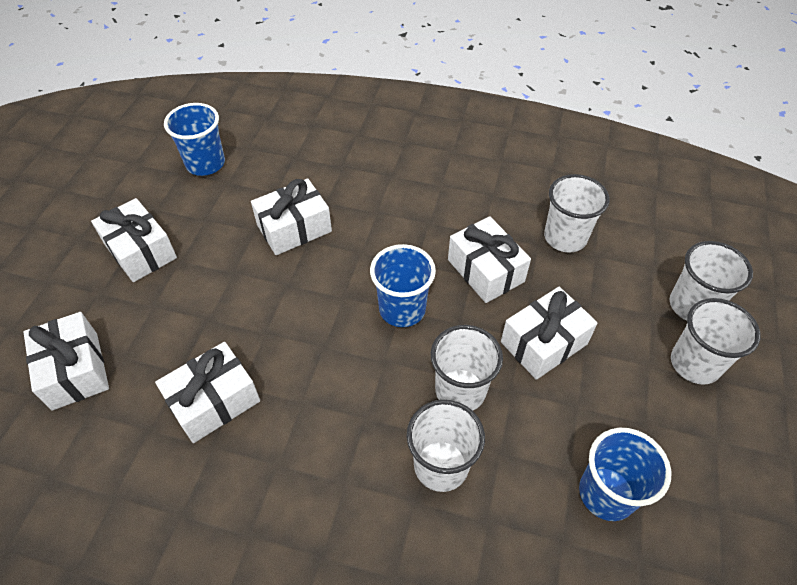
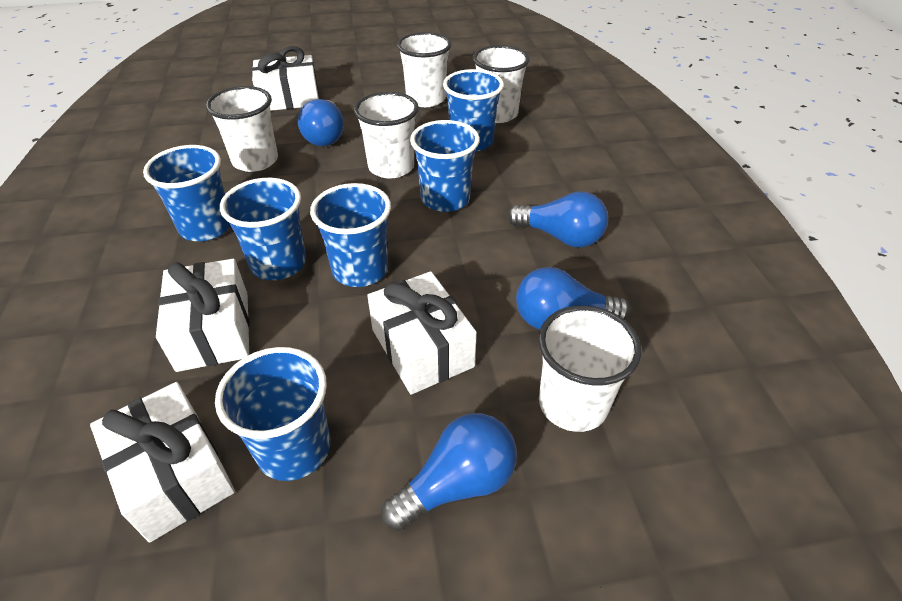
blue cup: 3 -> 6
blue light bulb: 0 -> 4
white gift: 6 -> 4

